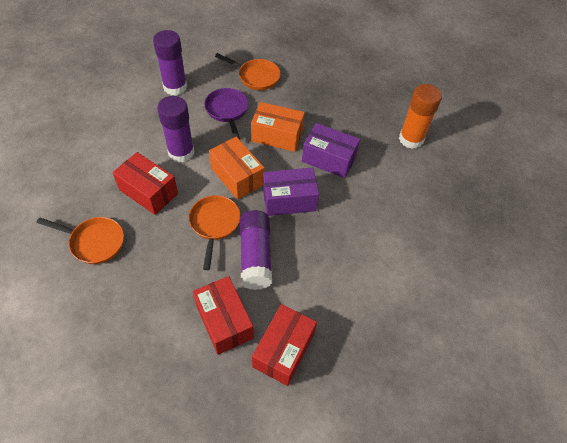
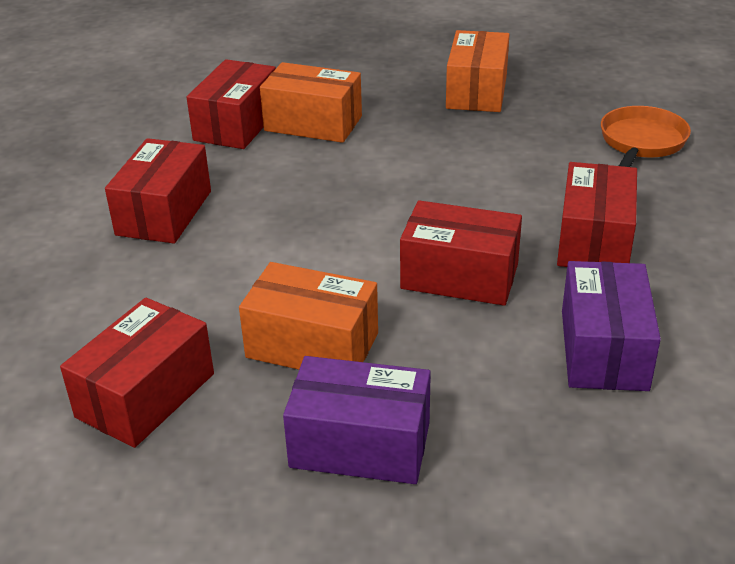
orange box: 2 -> 3
orange glue stick: 1 -> 0
orange pan: 3 -> 1
purple glue stick: 3 -> 0
purple pan: 1 -> 0
red box: 3 -> 5

